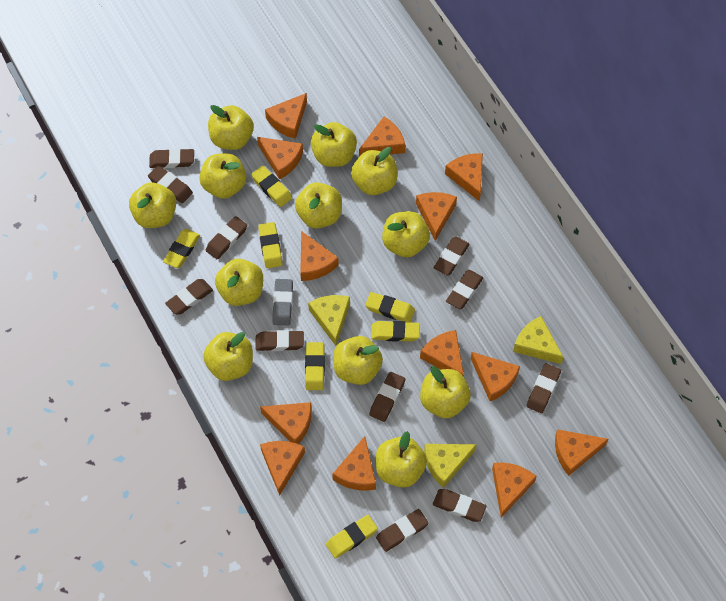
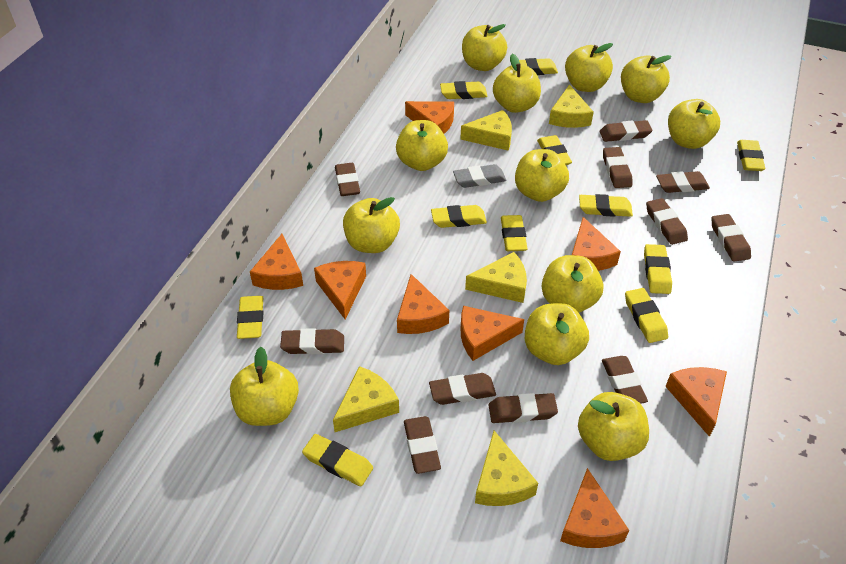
orange cheese: 13 -> 8
yellow cheese: 3 -> 5
yellow eraser: 7 -> 11

